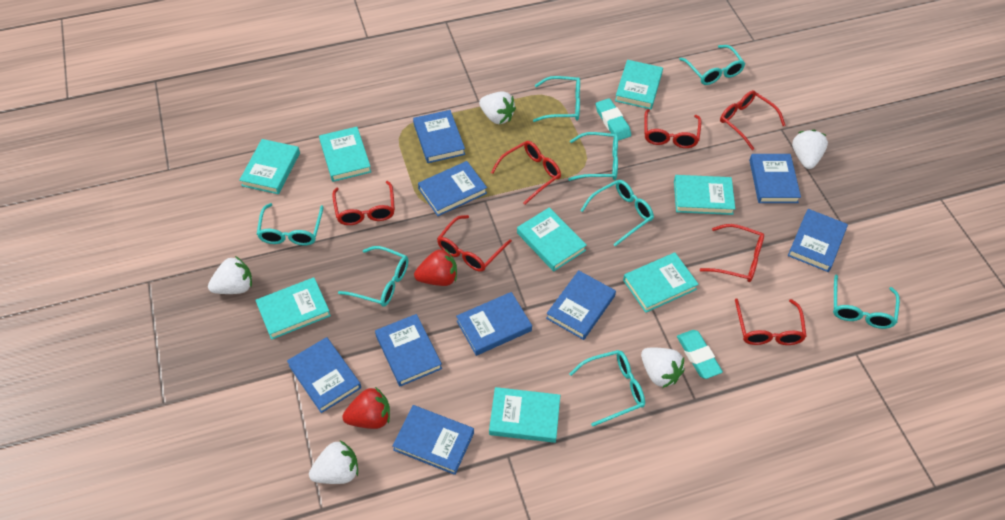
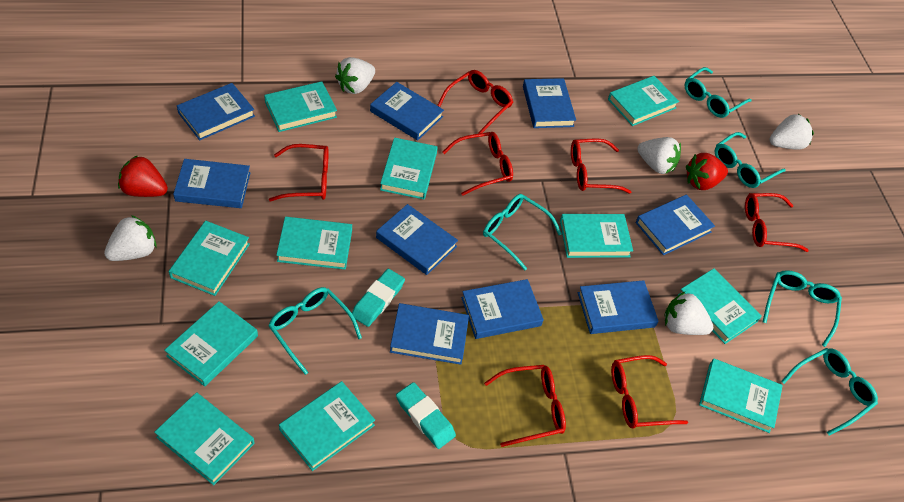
turquoise book: 8 -> 11
turquoise glasses: 8 -> 6

